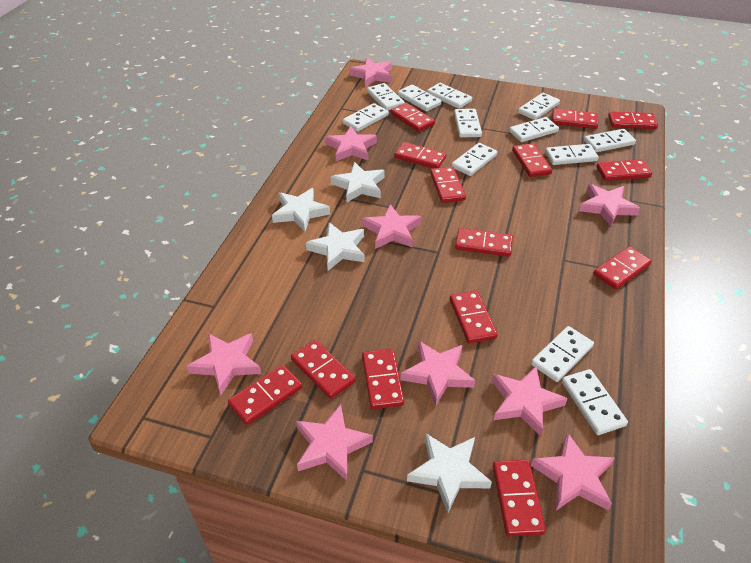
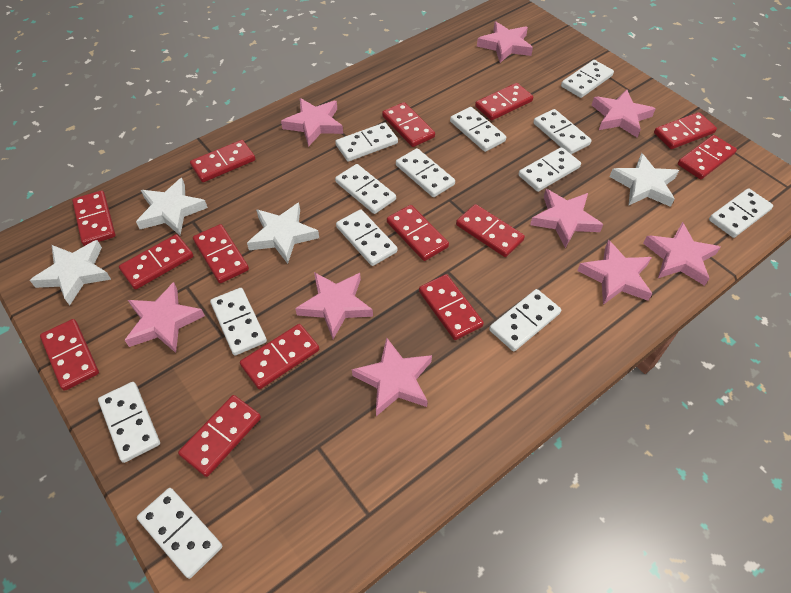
white domino: 12 -> 13

